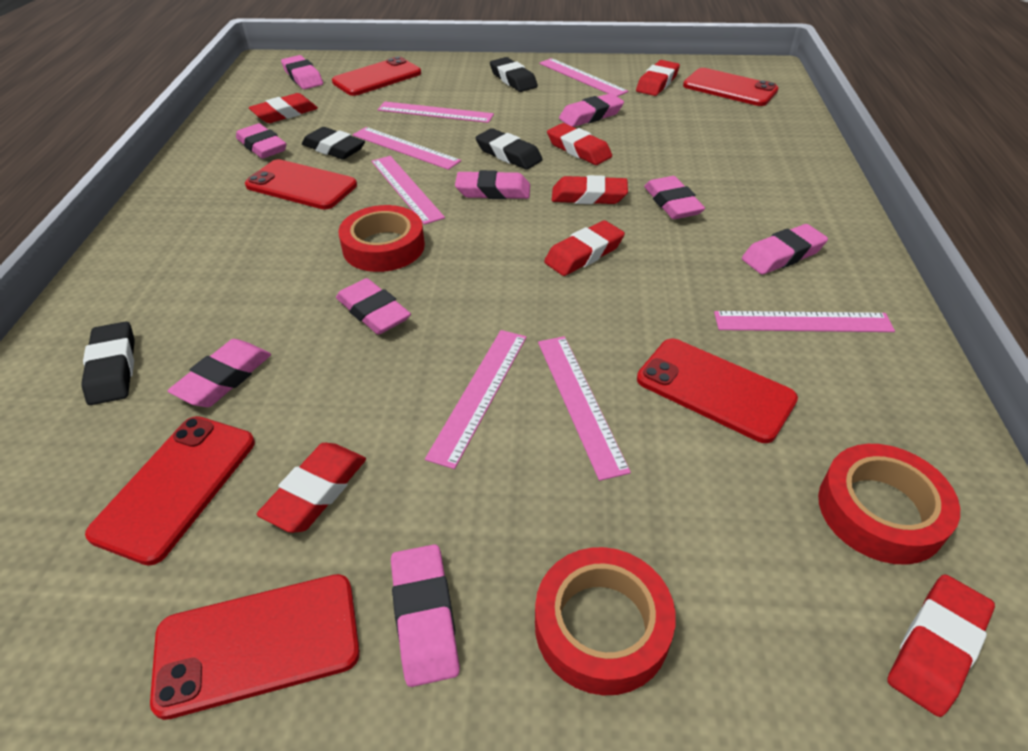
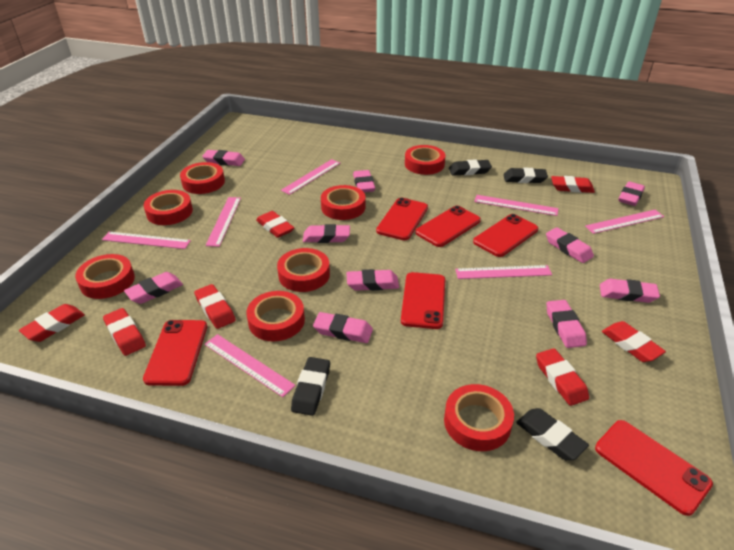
pink eraser: 9 -> 10
red tape: 3 -> 8

